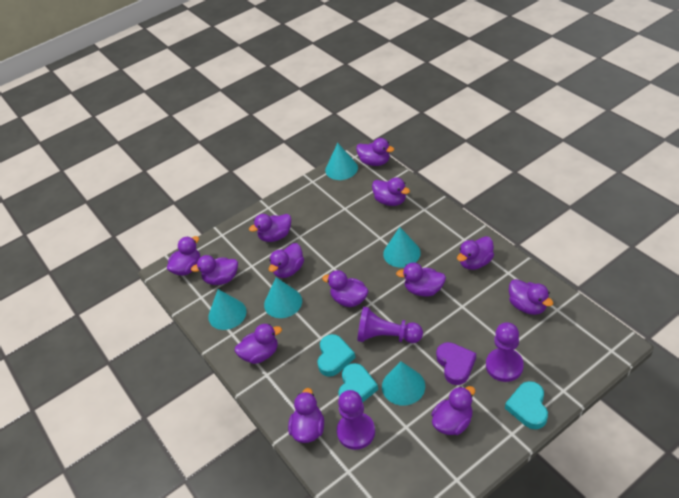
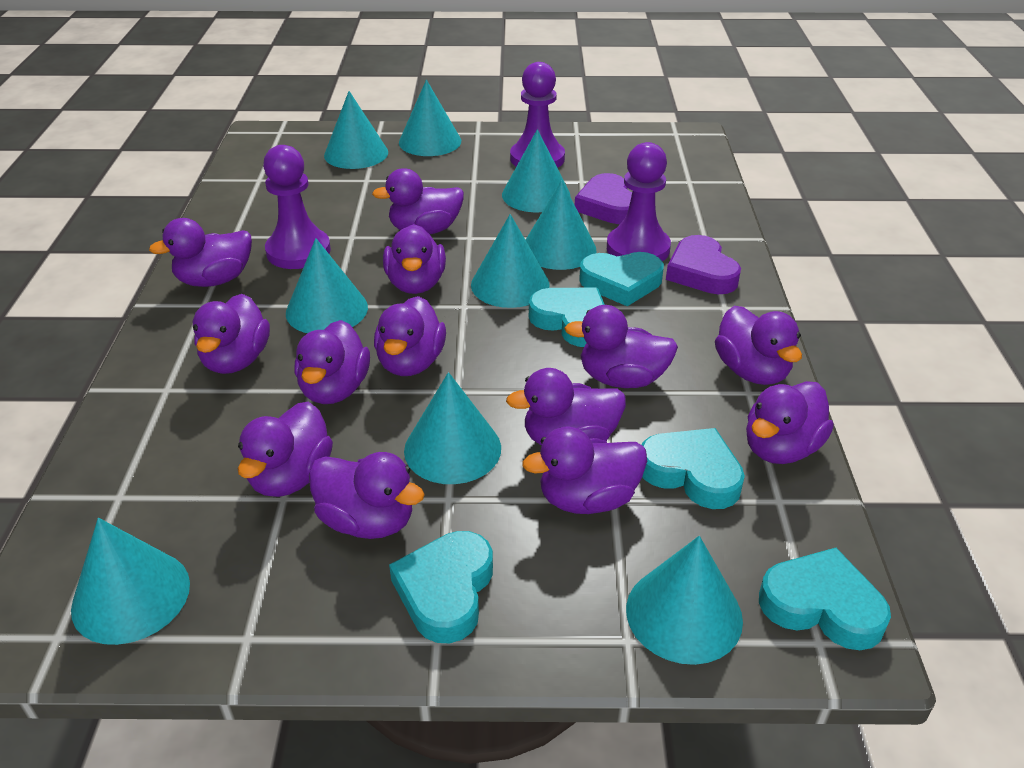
purple heart: 1 -> 2
turquoise cone: 5 -> 9
turquoise heart: 3 -> 5

